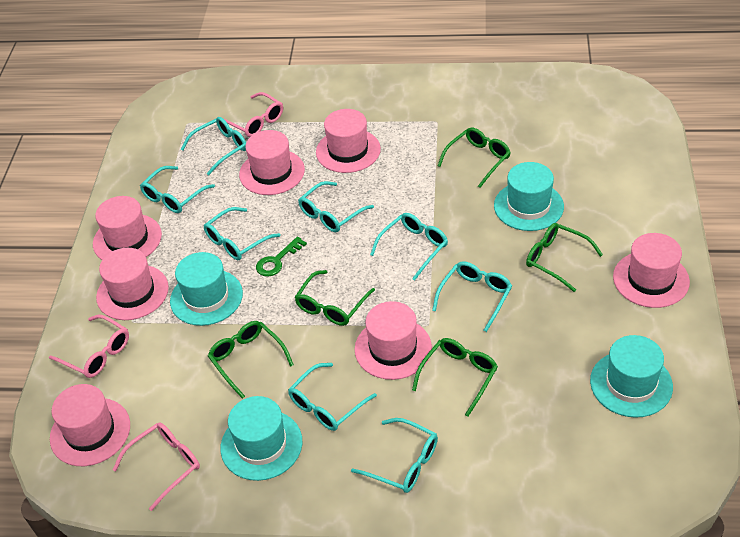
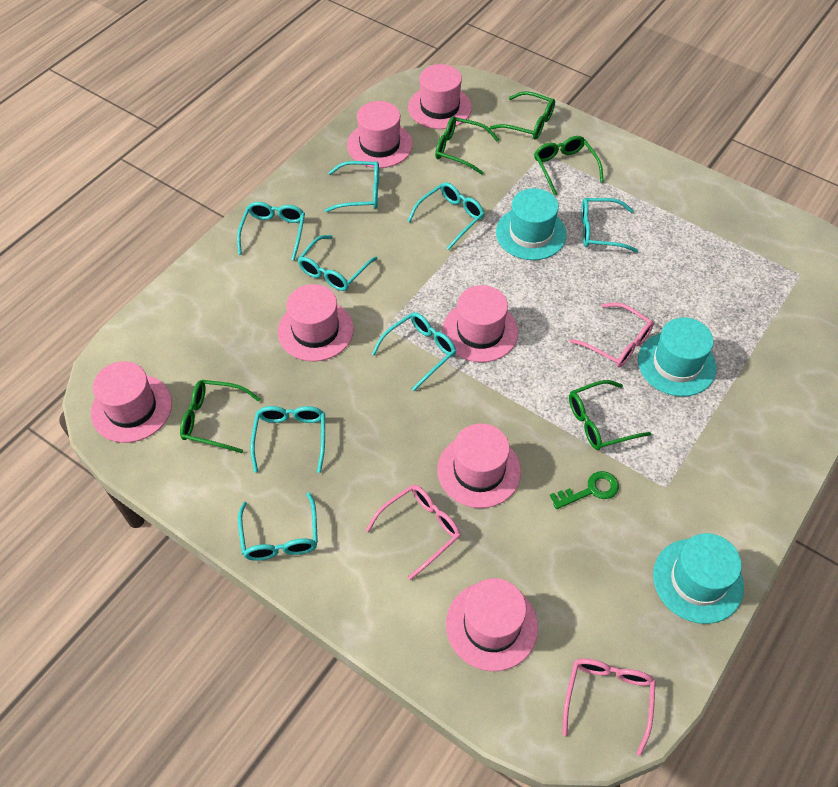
turquoise hat: 4 -> 3

